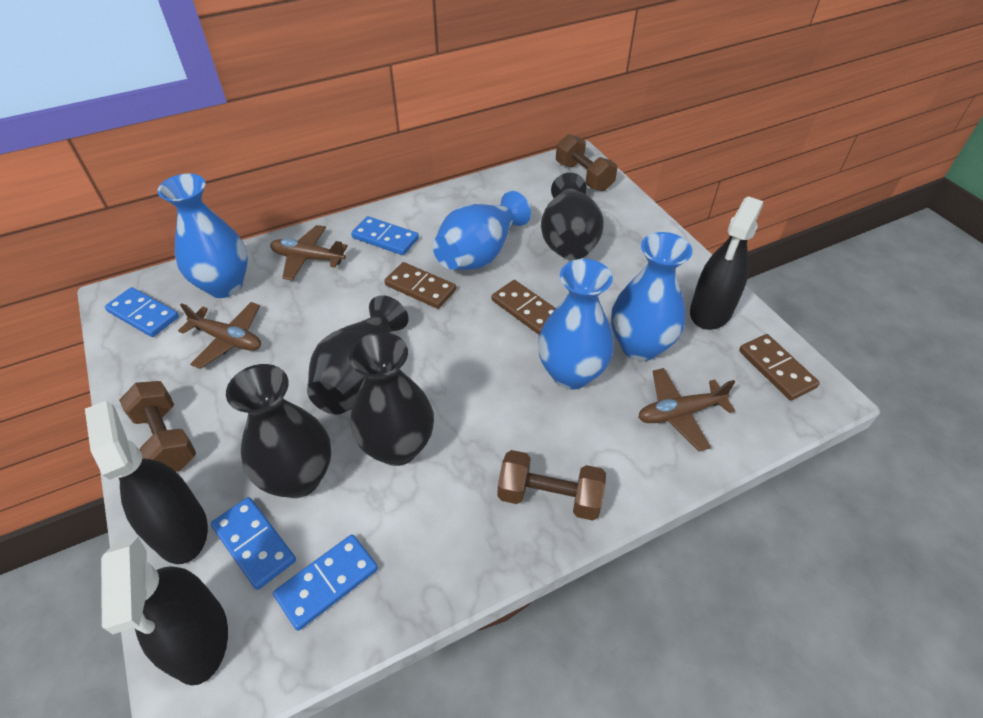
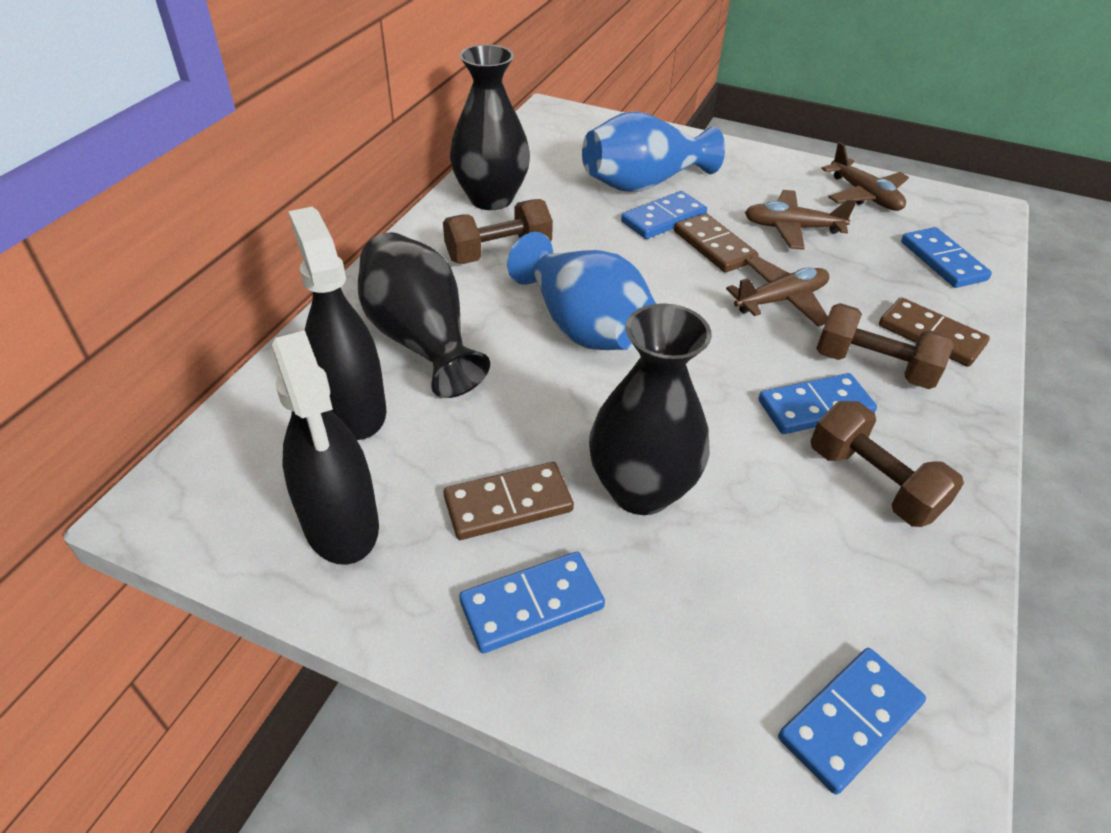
black spray bottle: 3 -> 2
black vase: 4 -> 3
blue domino: 4 -> 5
blue vase: 4 -> 2

